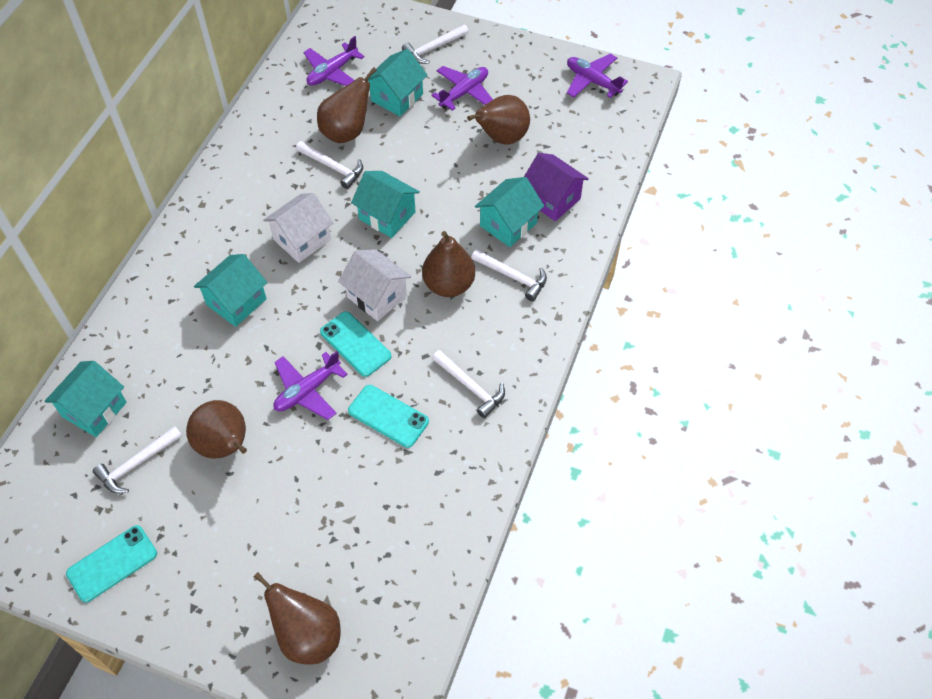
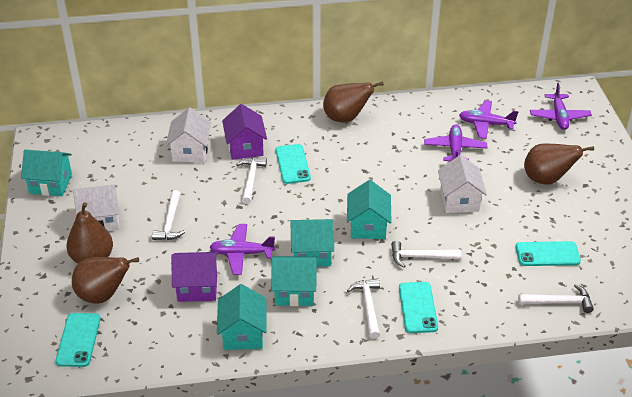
brown pear: 5 -> 4
purple house: 1 -> 2
turquoise phone: 3 -> 4
white house: 2 -> 3

